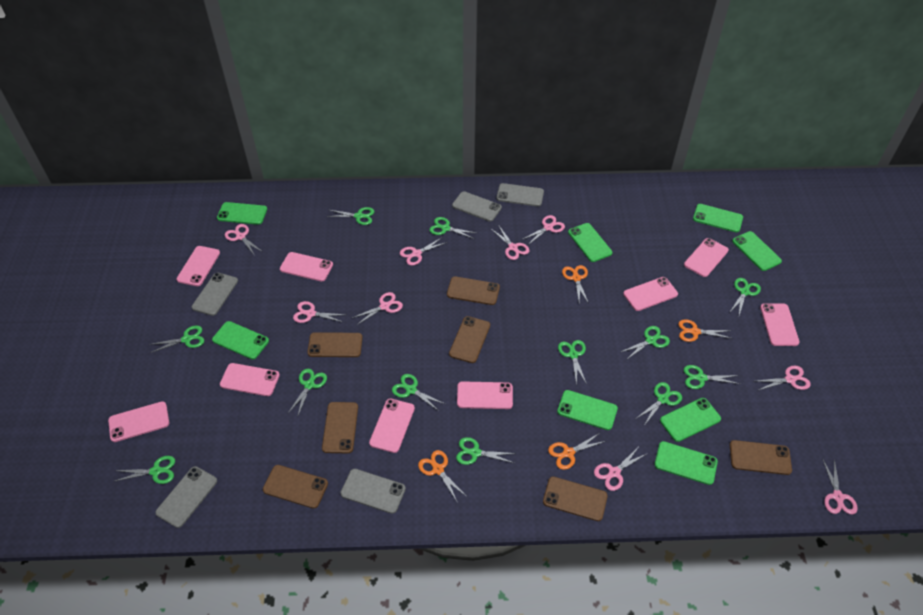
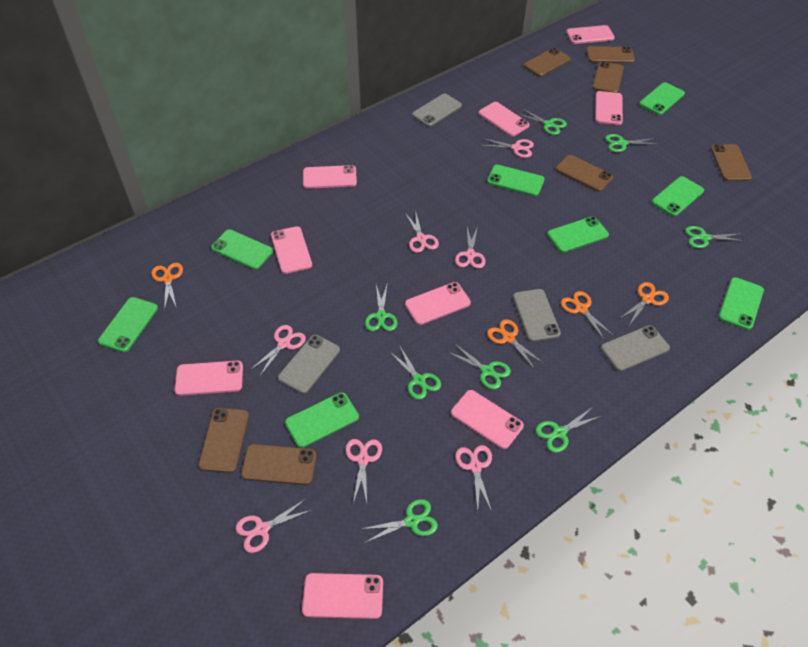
green scissors: 12 -> 8
grey phone: 5 -> 4
pink scissors: 9 -> 7

